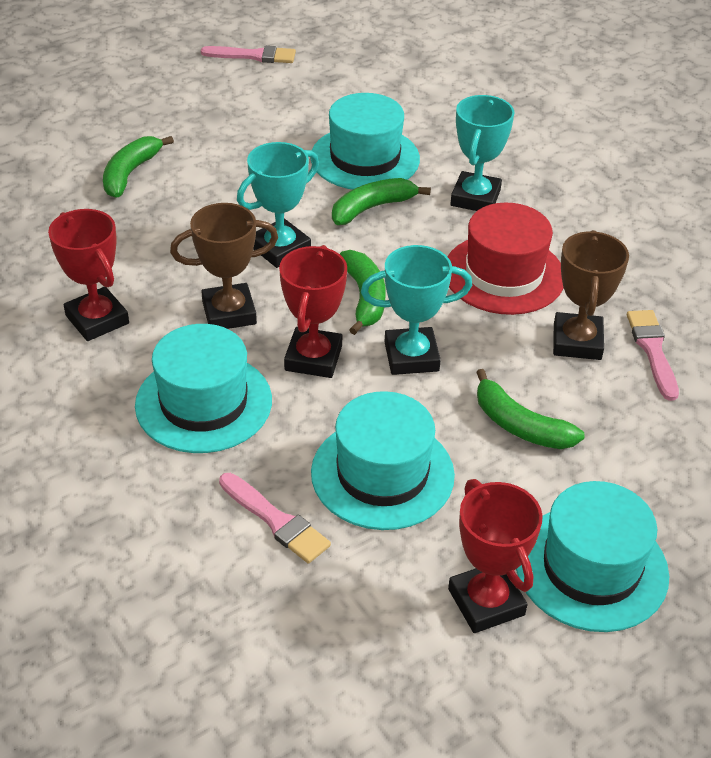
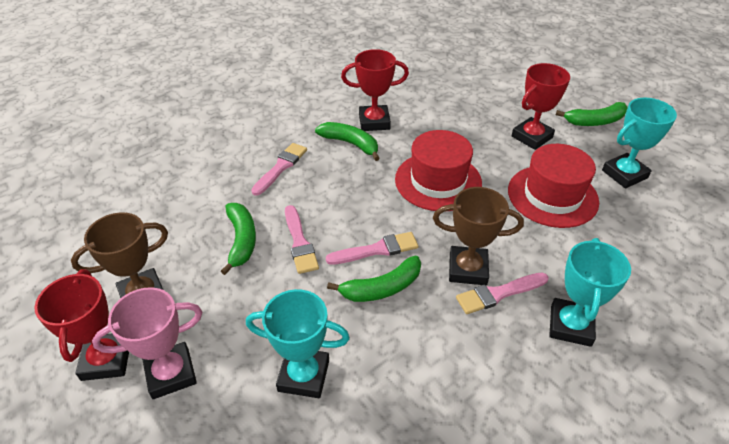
pink brush: 3 -> 4
pink trophy: 0 -> 1
red hat: 1 -> 2
turquoise hat: 4 -> 0

